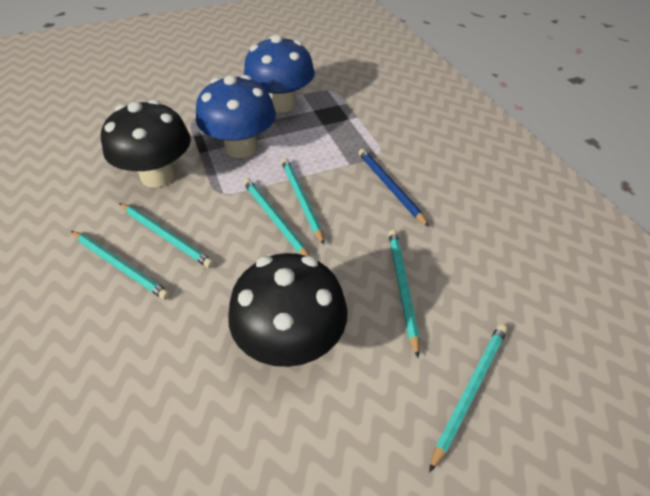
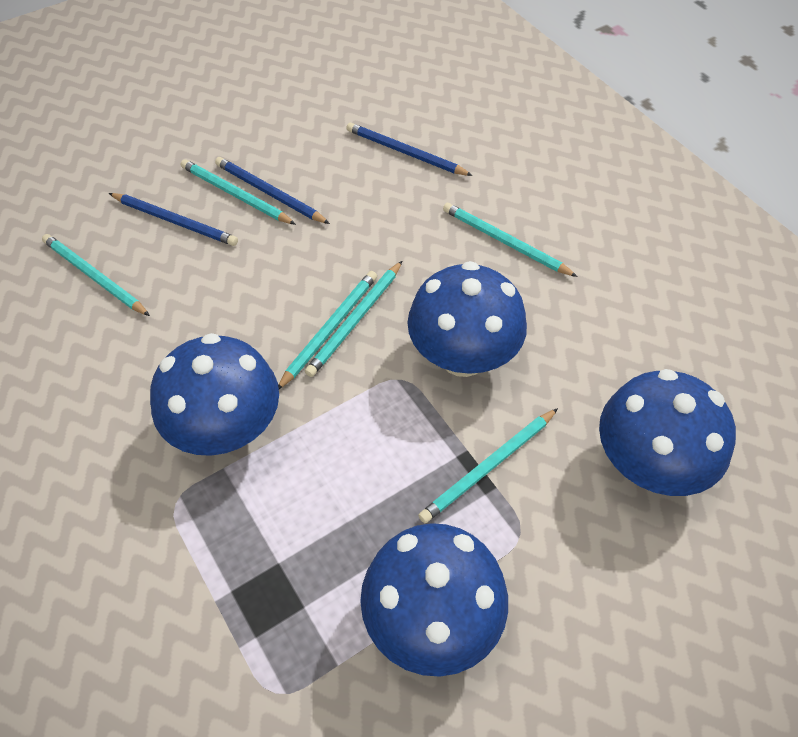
black mushroom: 2 -> 0
blue mushroom: 2 -> 4
blue pencil: 1 -> 3

